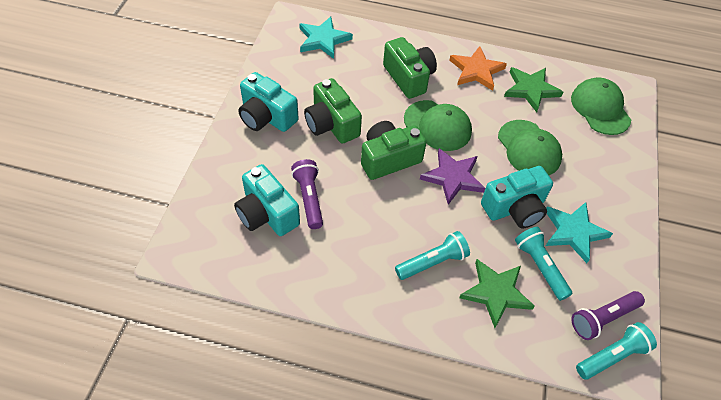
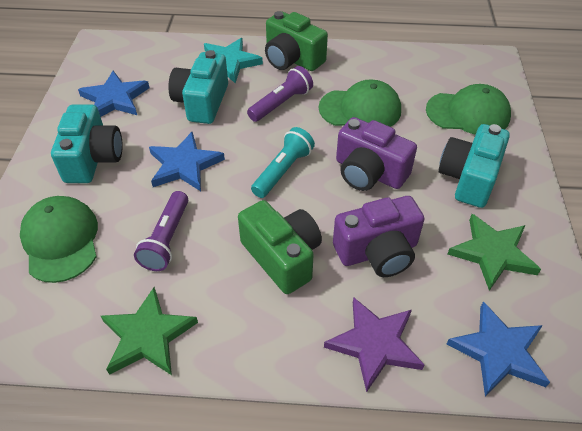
blue star: 0 -> 3
green camera: 3 -> 2
orange star: 1 -> 0
purple camera: 0 -> 2
turquoise flashlight: 3 -> 1
turquoise star: 2 -> 1

